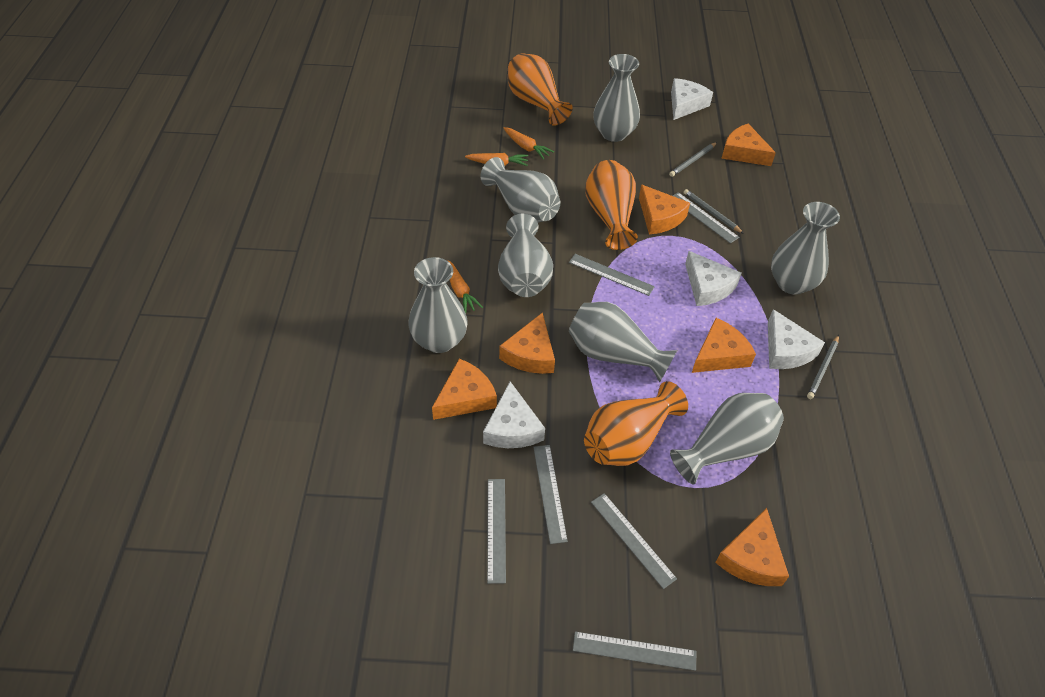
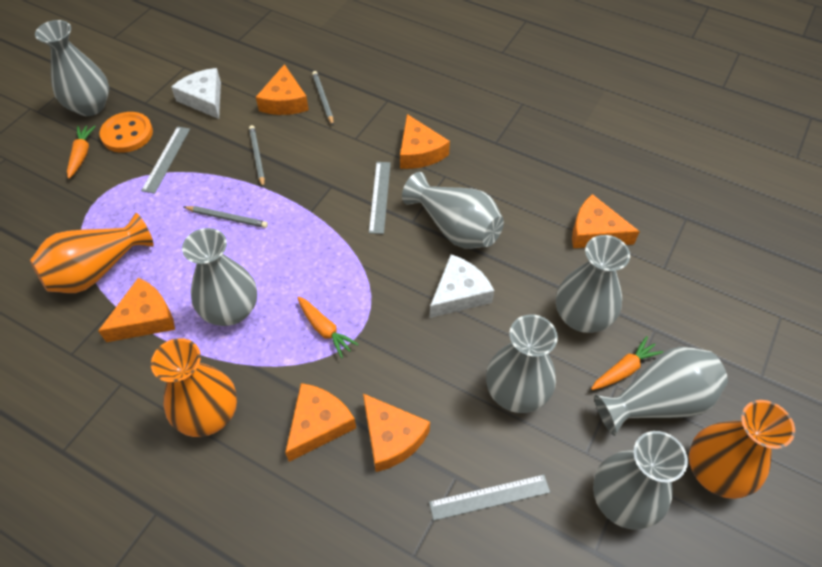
grey ruler: 6 -> 3
orange button: 0 -> 1
white cheese: 4 -> 2

